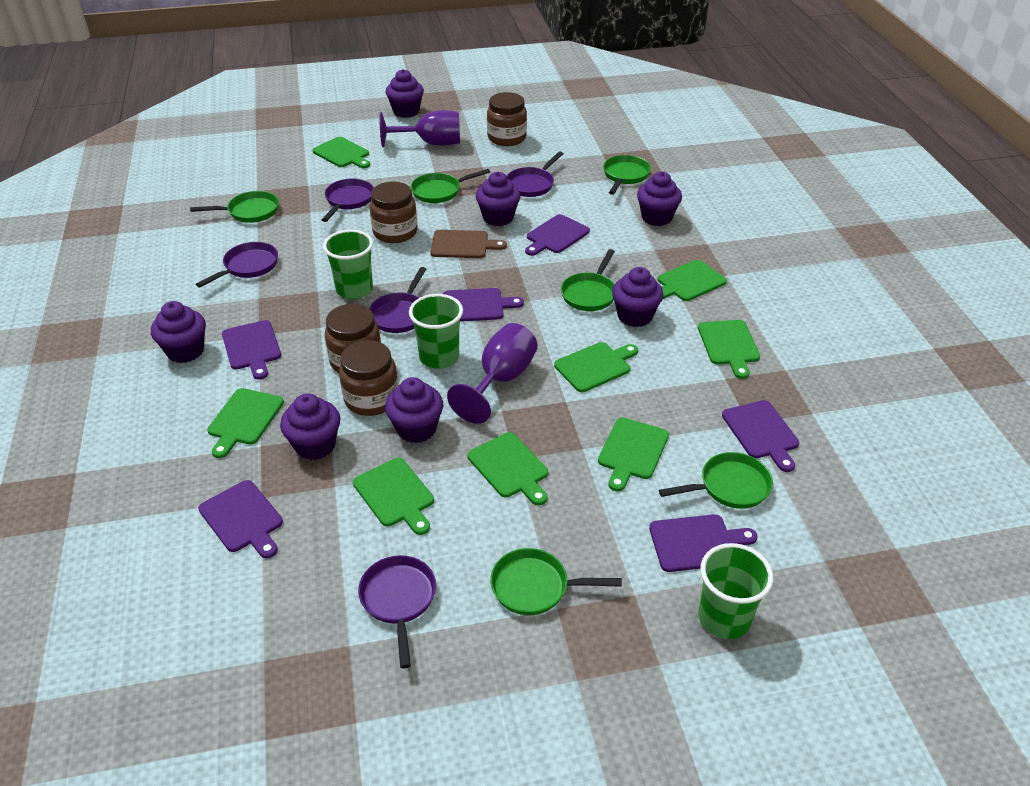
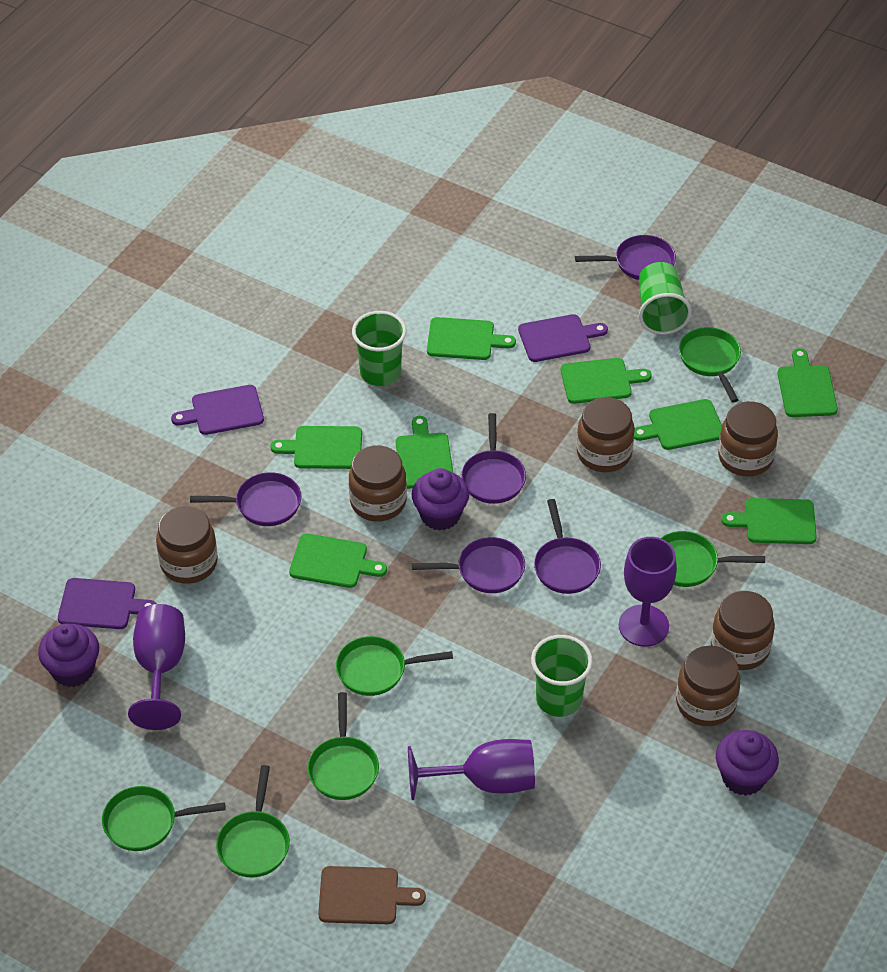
brown jar: 4 -> 6
purple cupcake: 7 -> 3
purple cutting board: 6 -> 3
purple goblet: 2 -> 3

